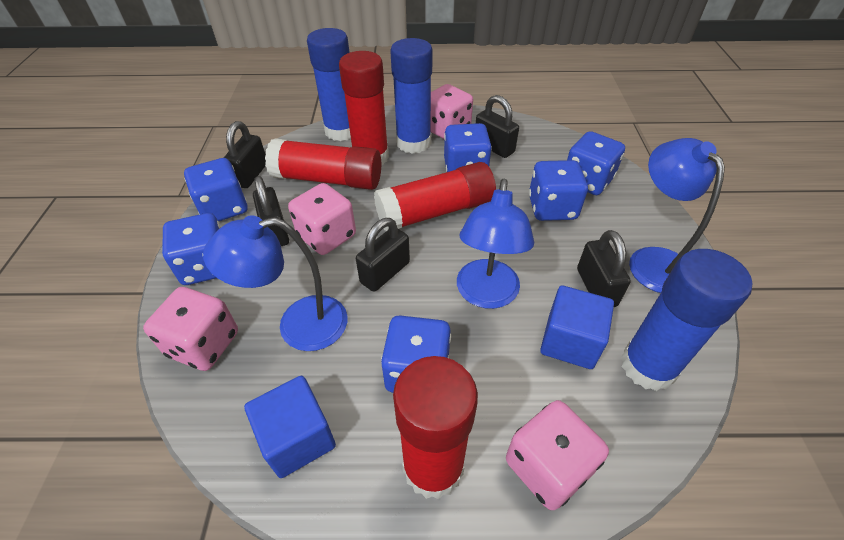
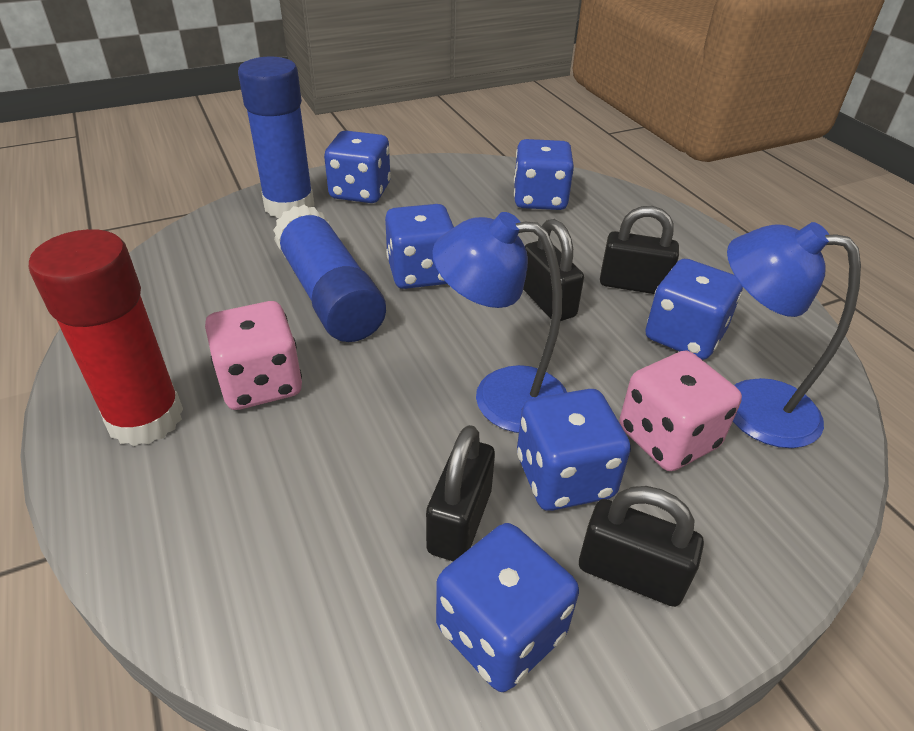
black padlock: 5 -> 4
blue cube: 2 -> 0
blue glue stick: 3 -> 2
blue lamp: 3 -> 2
pink dice: 4 -> 2
red glue stick: 4 -> 1

